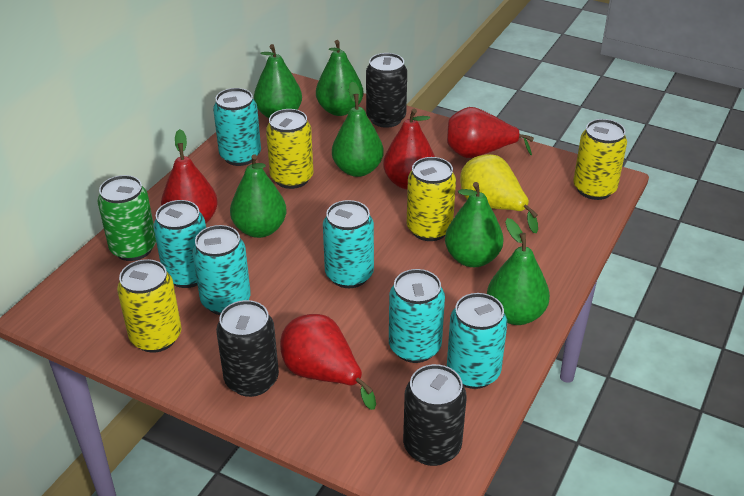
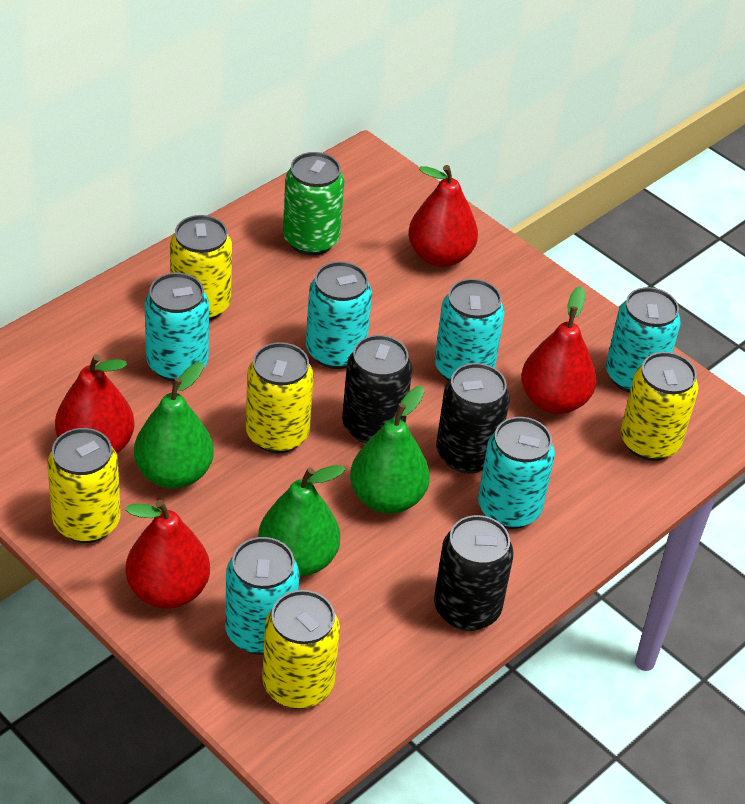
green pear: 6 -> 3
yellow can: 4 -> 5
yellow pear: 1 -> 0

